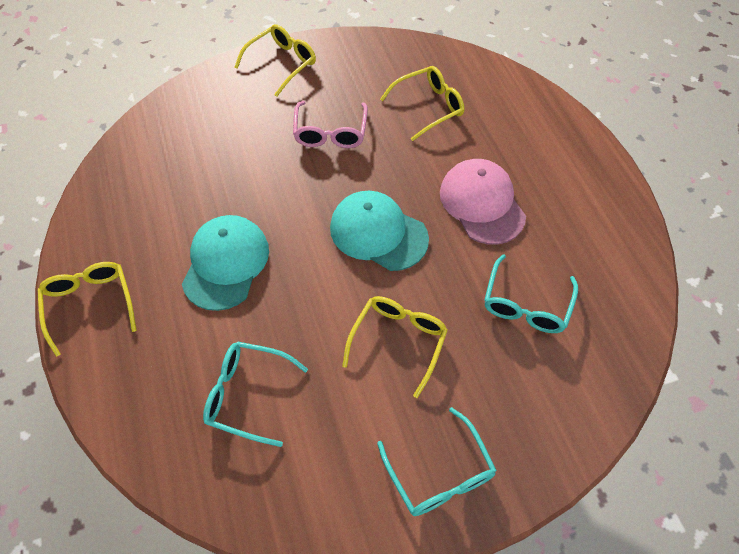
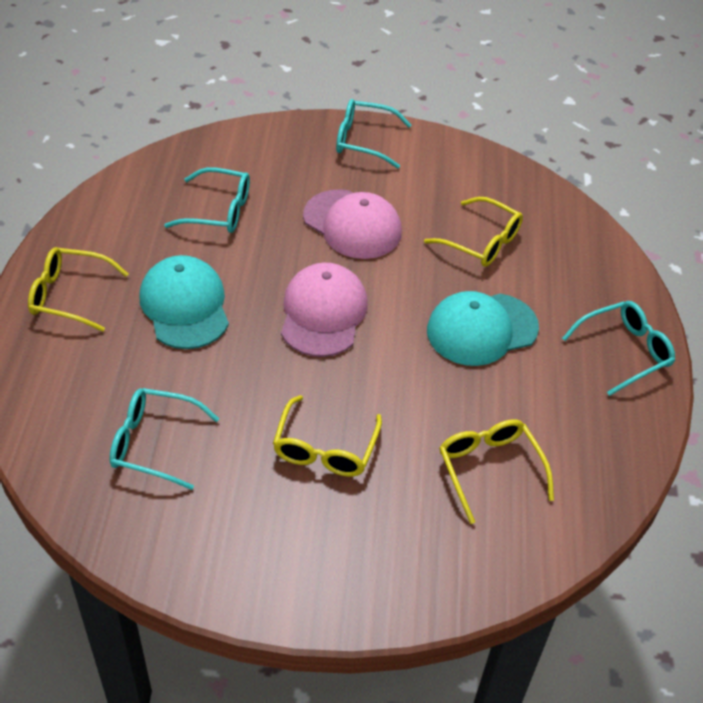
pink cap: 1 -> 2
pink glasses: 1 -> 0
turquoise glasses: 3 -> 4

